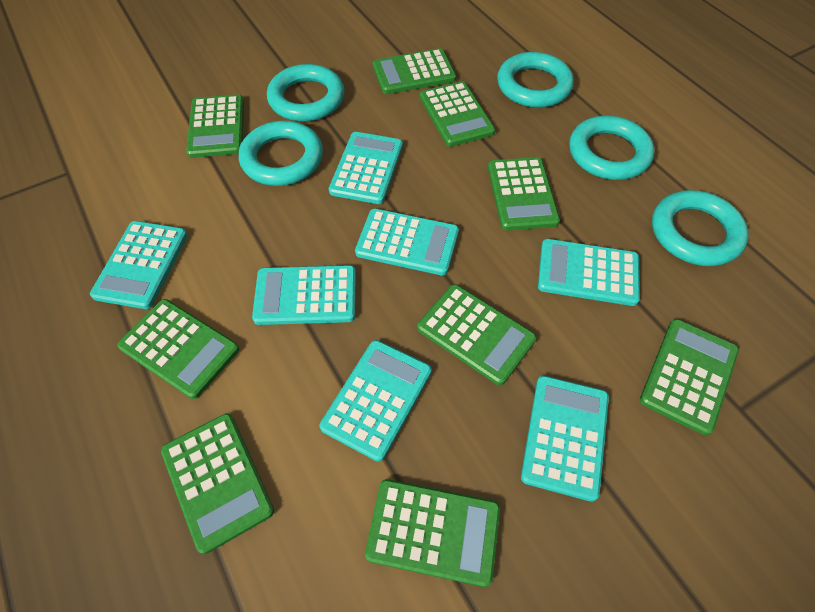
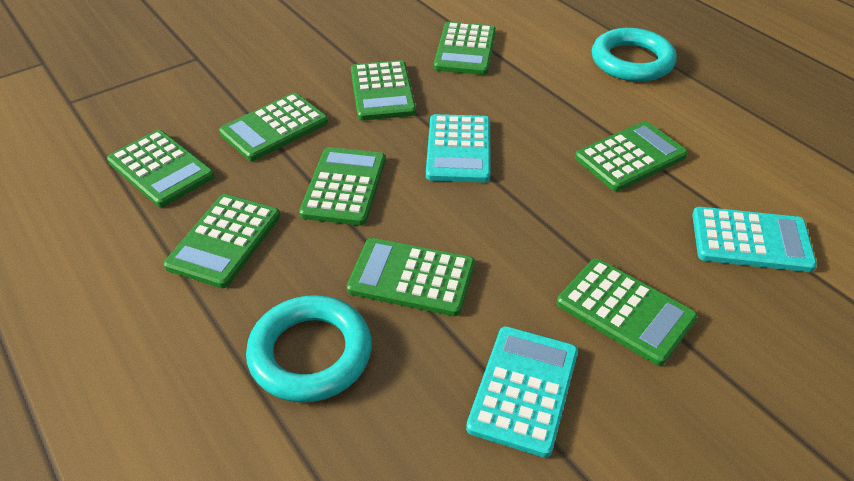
turquoise calculator: 7 -> 3
turquoise ring: 5 -> 2

